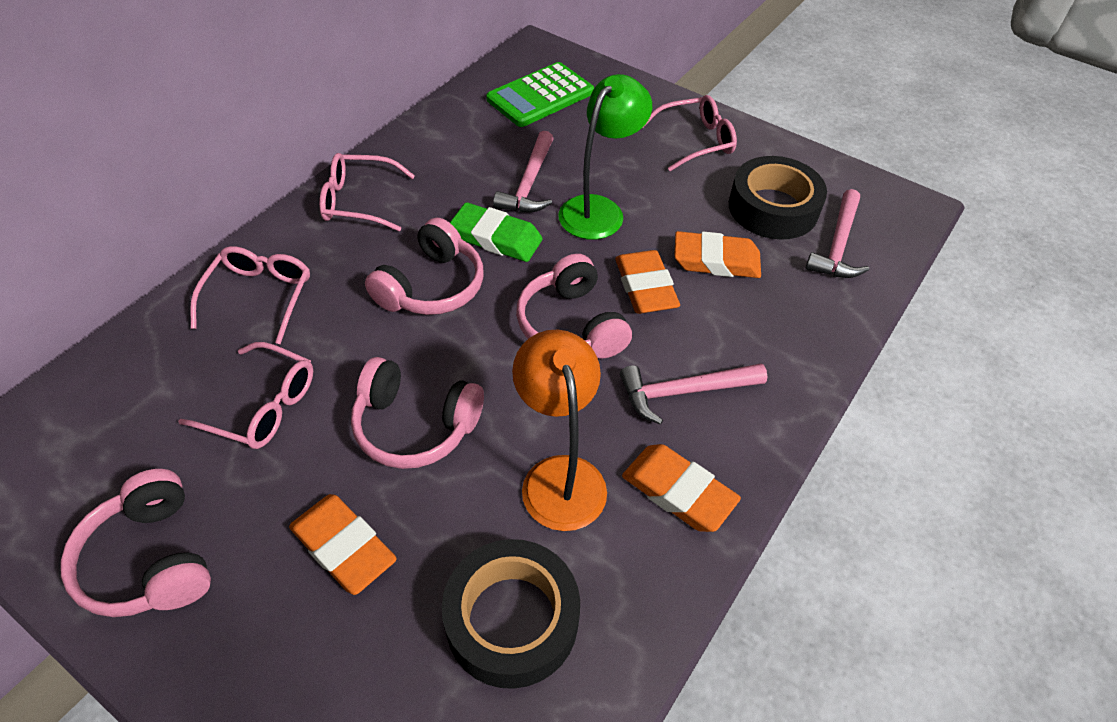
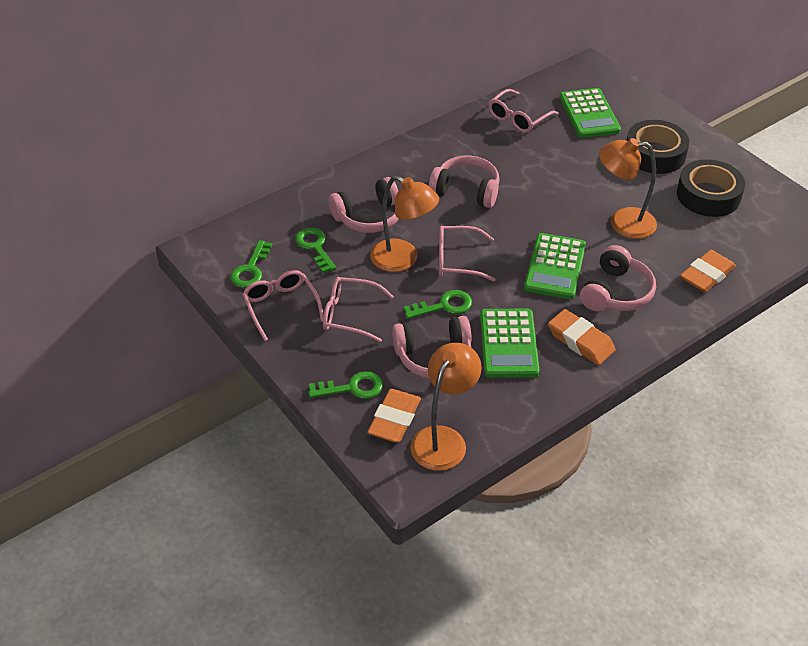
green calculator: 1 -> 3
green eraser: 1 -> 0
green key: 0 -> 4
green lamp: 1 -> 0
orange eraser: 4 -> 3
orange lamp: 1 -> 3
pink hammer: 3 -> 0

